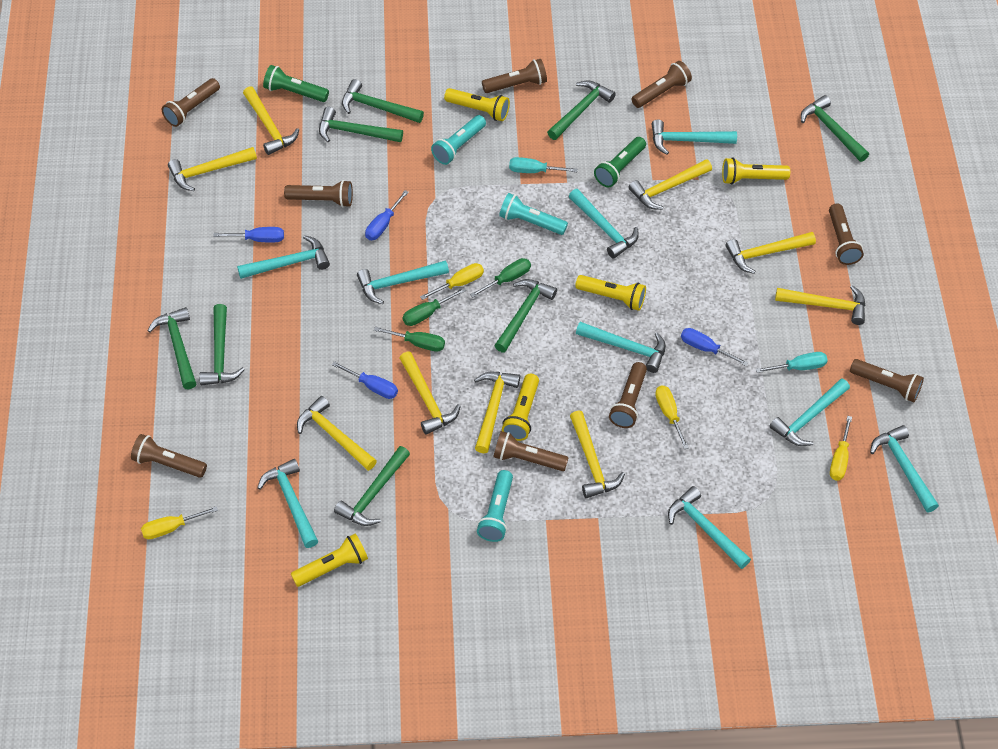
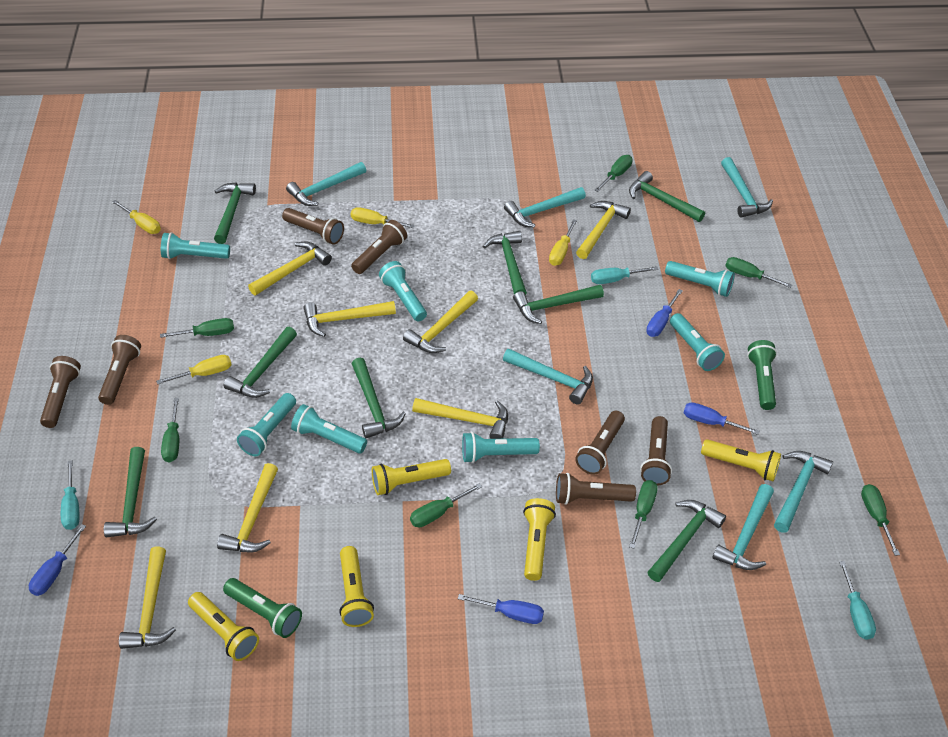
brown flashlight: 9 -> 7
green screwdriver: 3 -> 7
turquoise flashlight: 3 -> 7
turquoise hammer: 9 -> 6
turquoise screwdriver: 2 -> 3
yellow hammer: 9 -> 7

